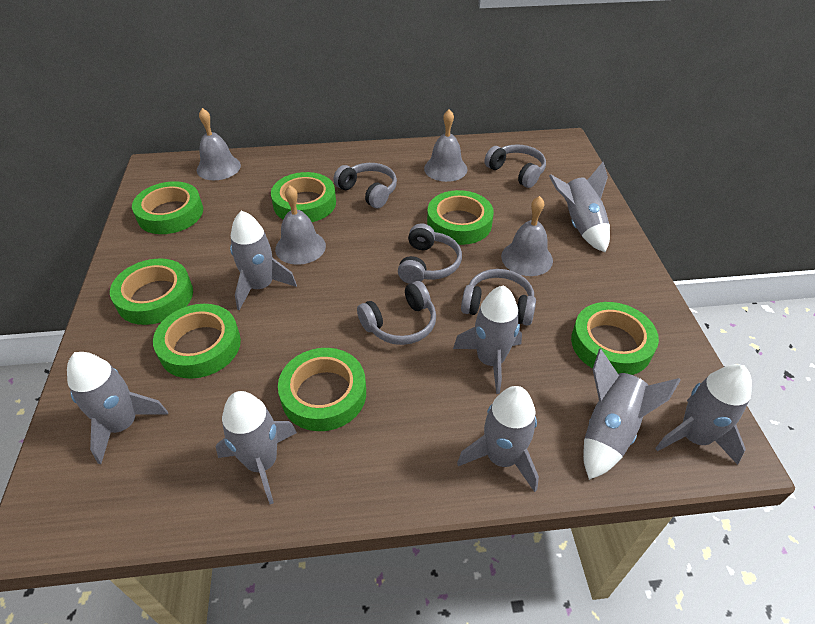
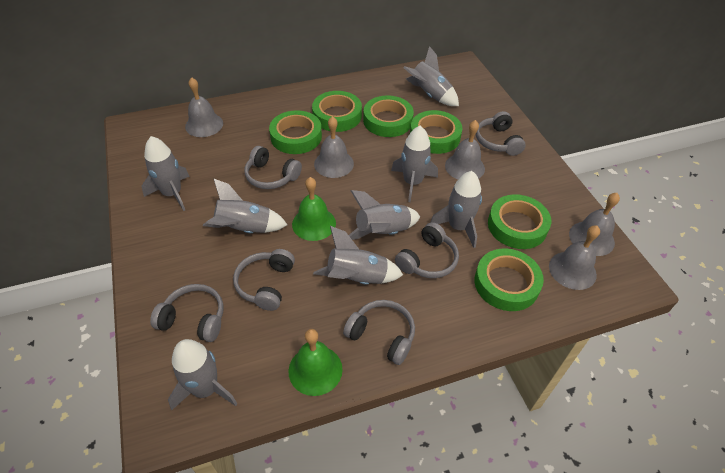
green bell: 0 -> 2
green tape: 7 -> 6
grey bell: 4 -> 5
grey headphones: 5 -> 6

